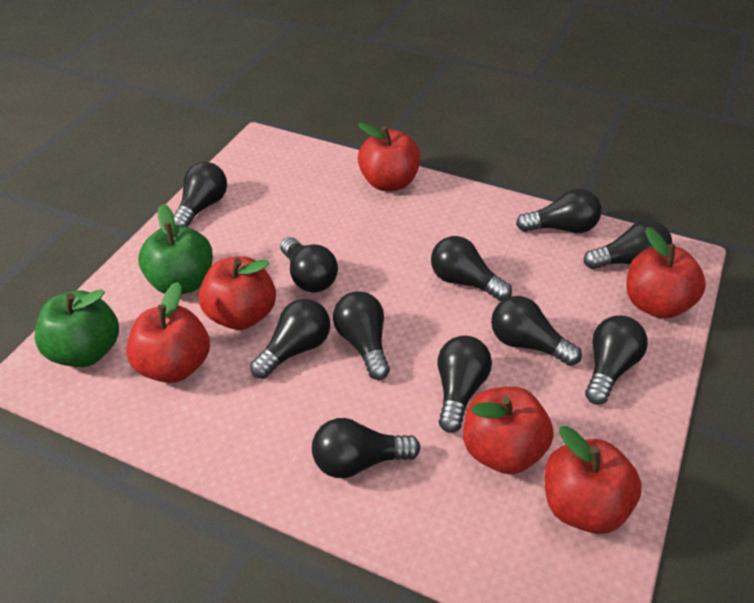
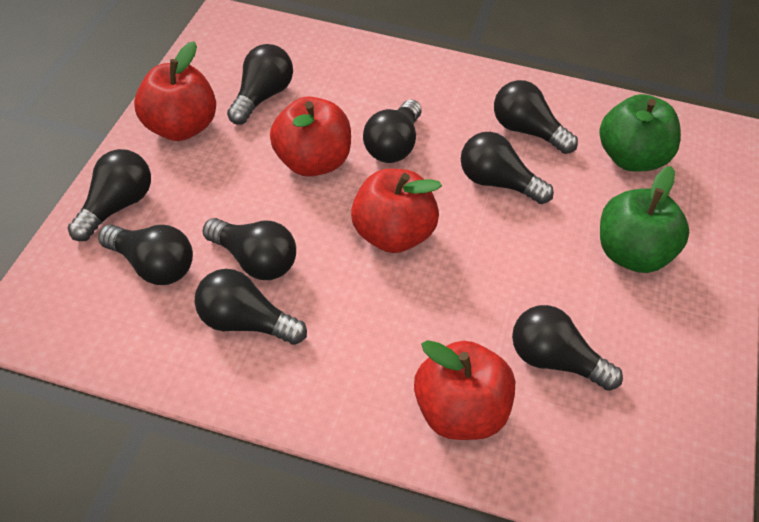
black light bulb: 11 -> 9
red apple: 6 -> 4

